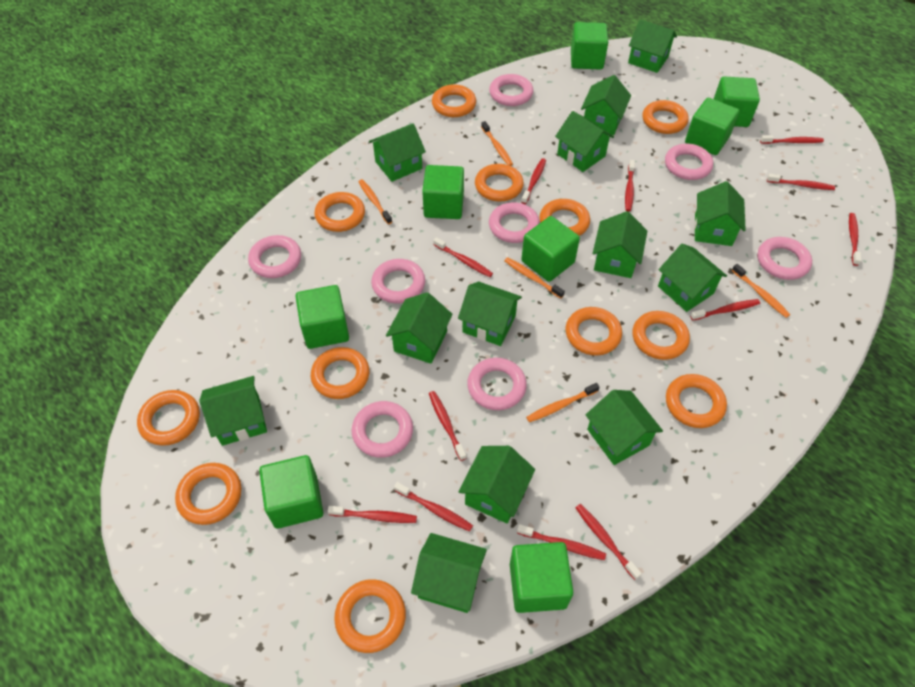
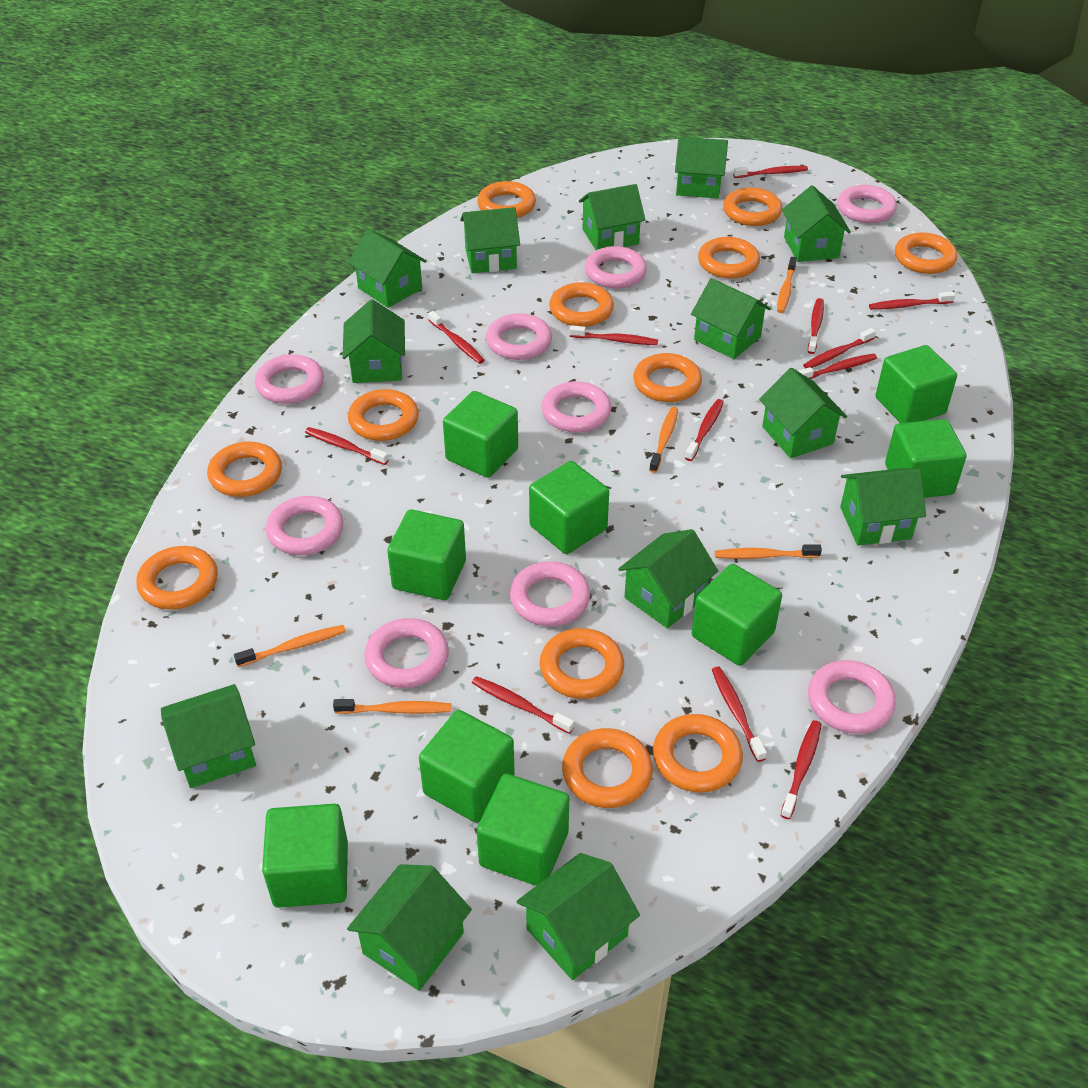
green cube: 8 -> 9
pink ring: 8 -> 9

